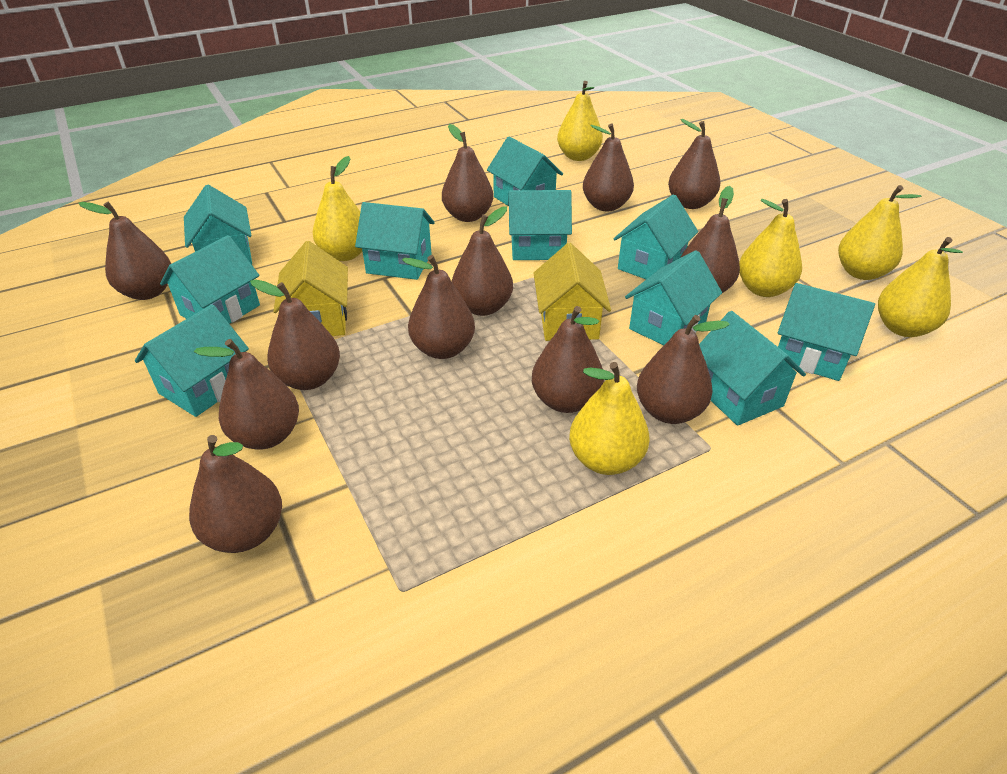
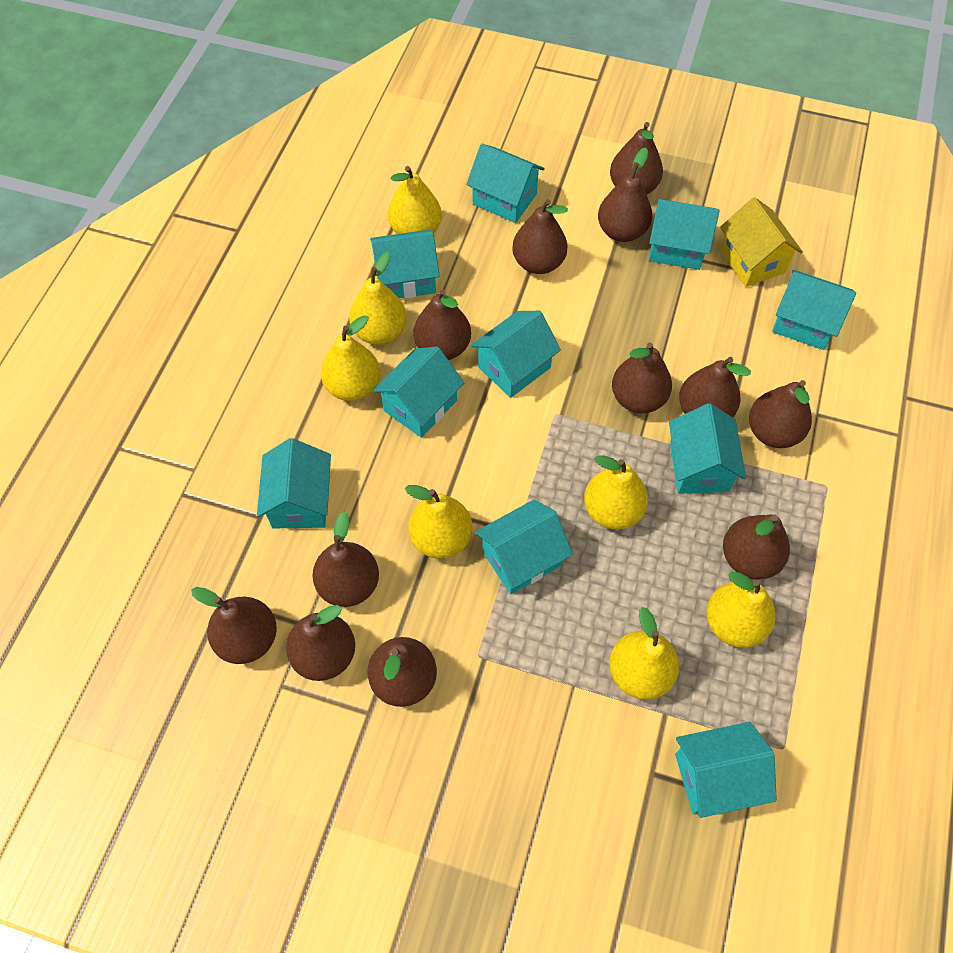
yellow house: 2 -> 1
yellow pear: 6 -> 7

